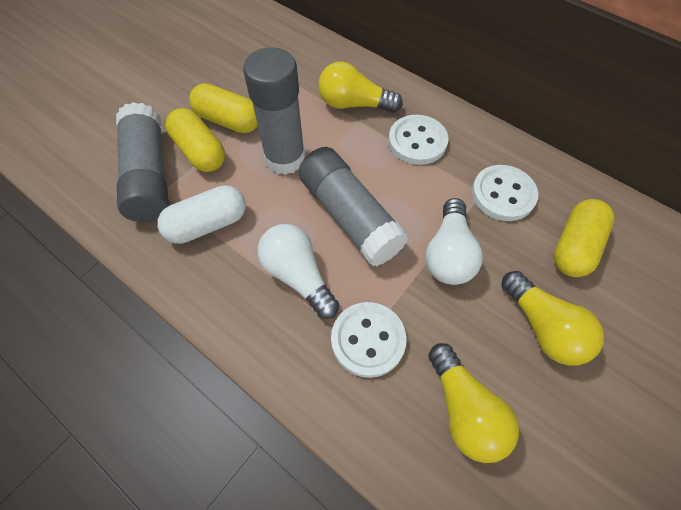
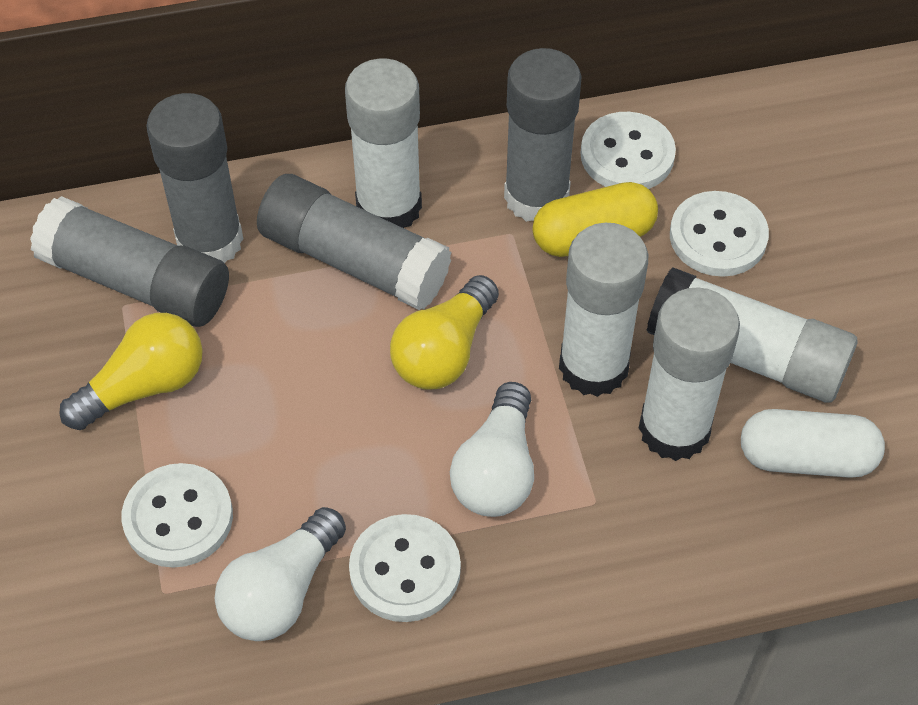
grey glue stick: 3 -> 4
white button: 3 -> 4
white glue stick: 0 -> 4
yellow capsule: 3 -> 1
yellow light bulb: 3 -> 2

